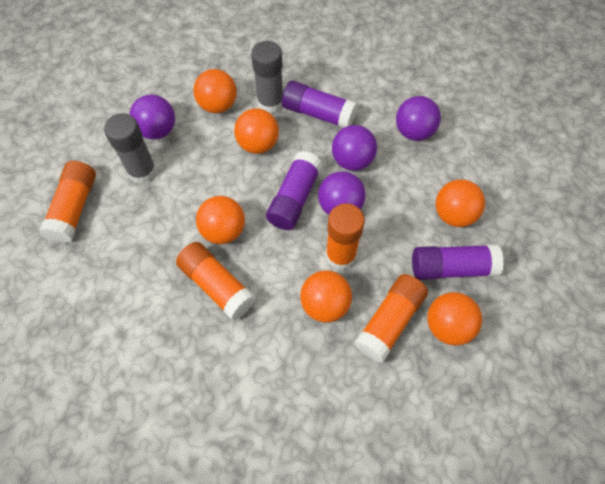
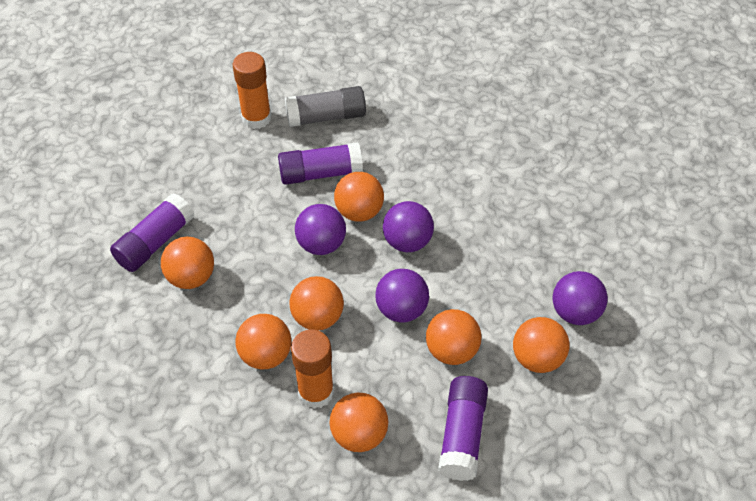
grey glue stick: 2 -> 1
orange ball: 6 -> 7
orange glue stick: 4 -> 2

